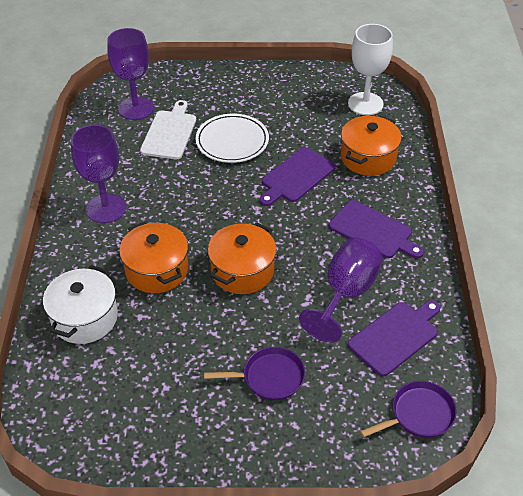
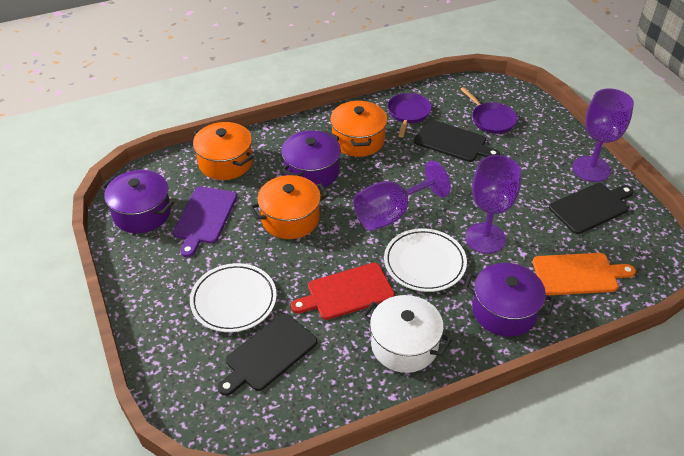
black cutting board: 0 -> 3
orange cutting board: 0 -> 1
purple cutting board: 3 -> 1
purple pot: 0 -> 3
red cutting board: 0 -> 1
white cutting board: 1 -> 0
white goblet: 1 -> 0
white plate: 1 -> 2

